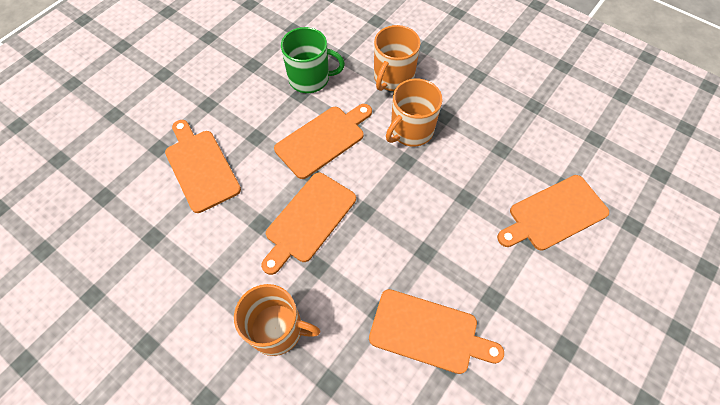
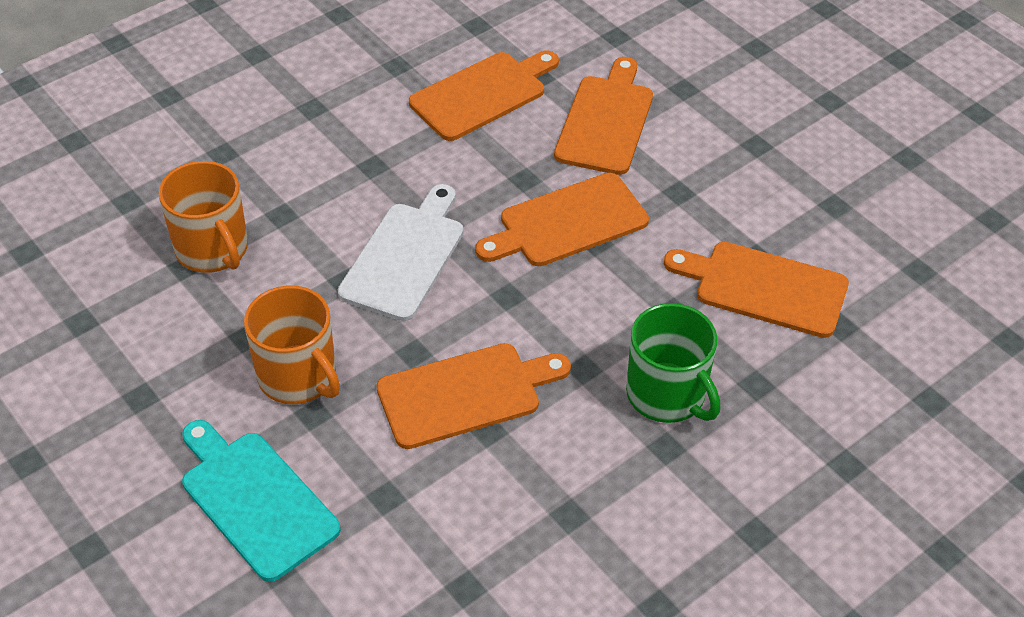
orange mug: 3 -> 2
turquoise cutting board: 0 -> 1
white cutting board: 0 -> 1

